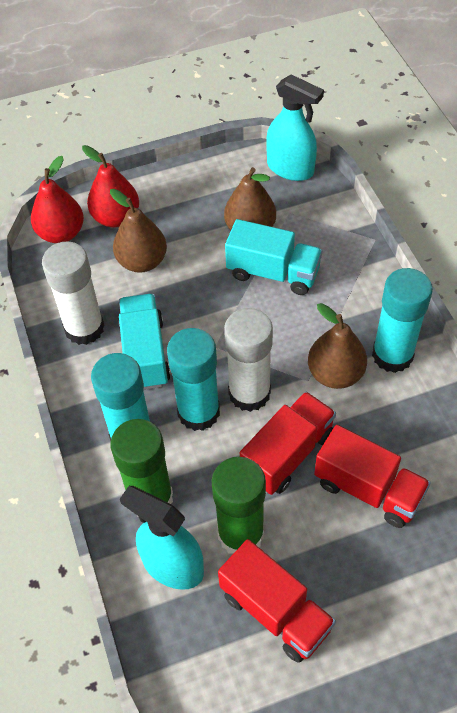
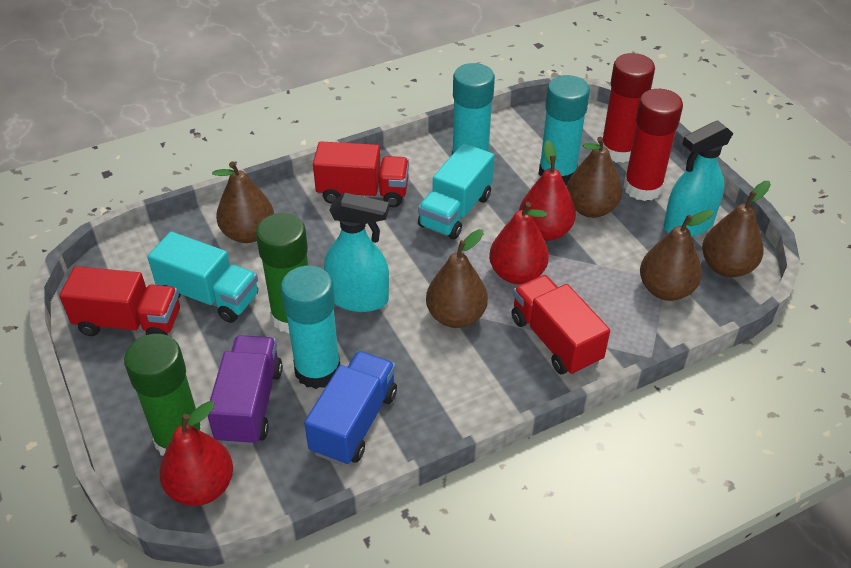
blue truck: 0 -> 1
brown pear: 3 -> 5
purple truck: 0 -> 1
red glue stick: 0 -> 2
red pear: 2 -> 3
white glue stick: 2 -> 0

